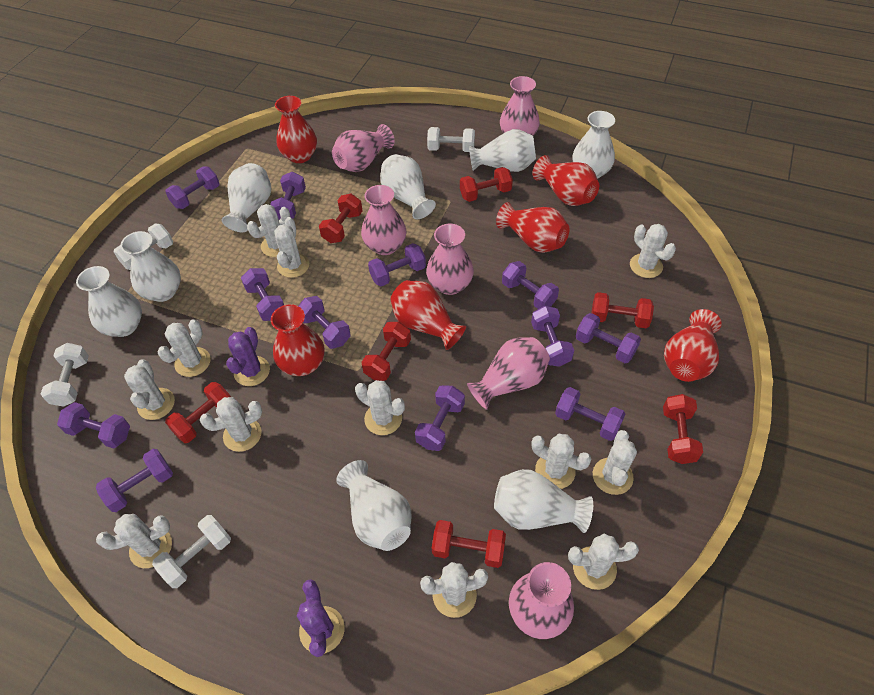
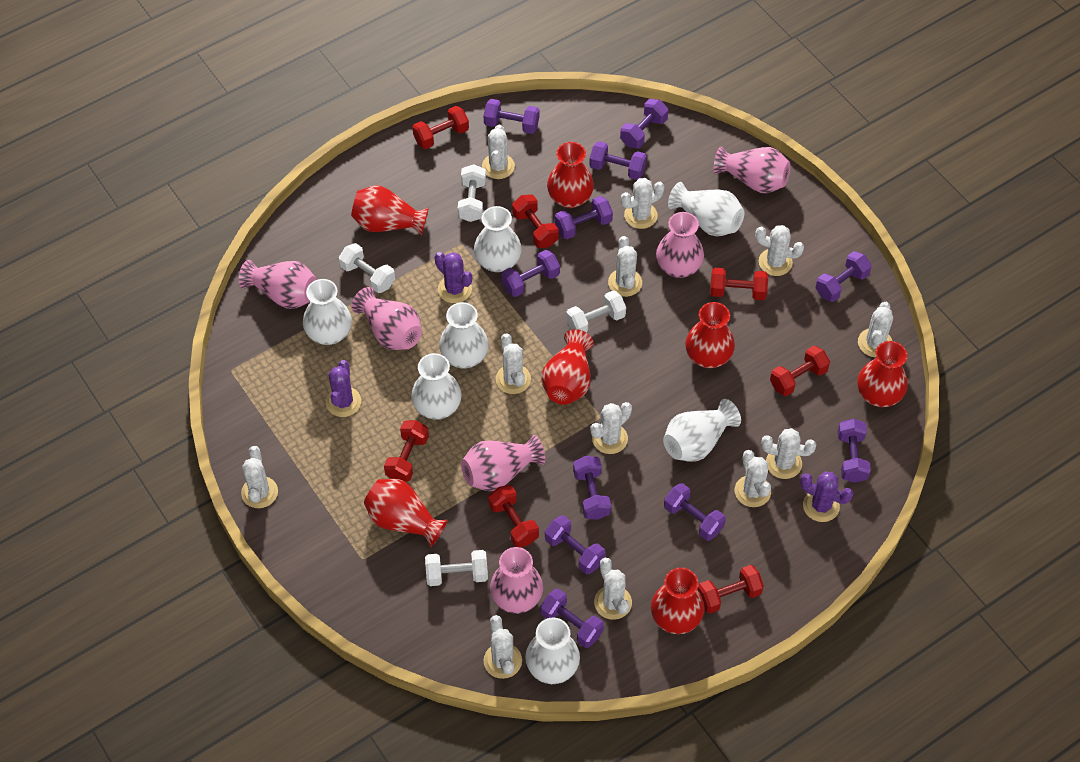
purple cactus: 2 -> 3
purple dumbbell: 12 -> 11
red vase: 6 -> 7
white vase: 8 -> 7

